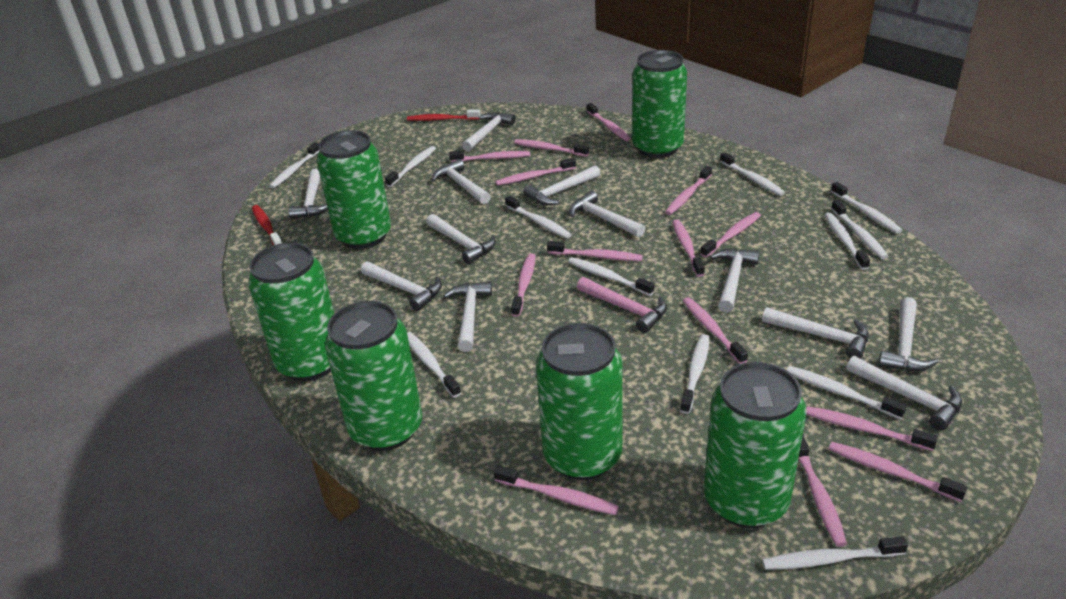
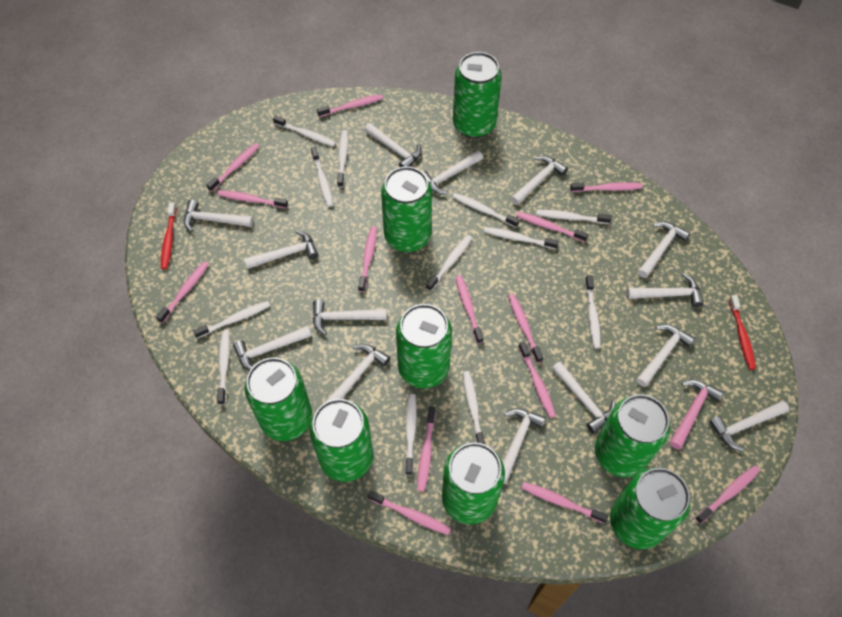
green can: 6 -> 8
white hammer: 12 -> 14

